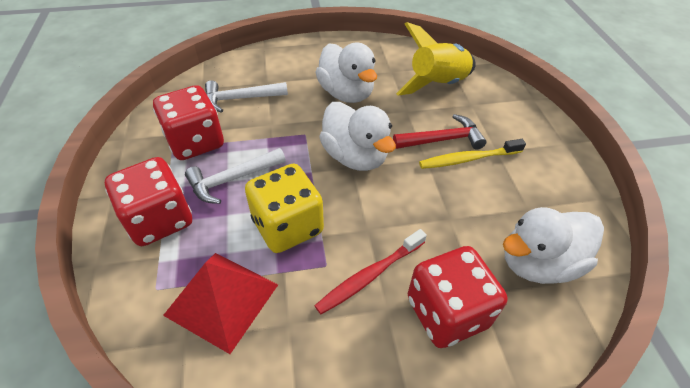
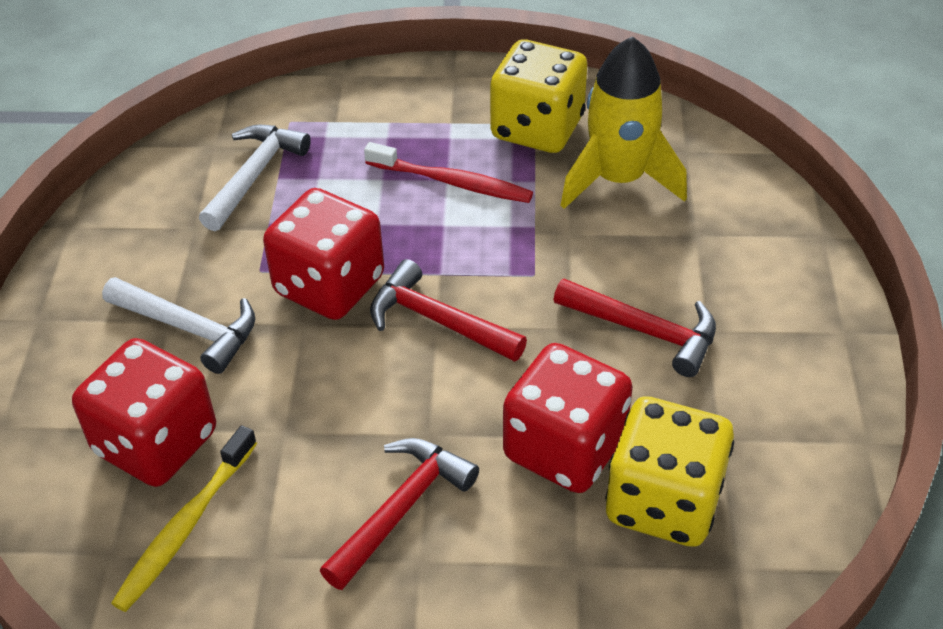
red hammer: 1 -> 3
red pyramid: 1 -> 0
white duck: 3 -> 0
yellow dice: 1 -> 2

